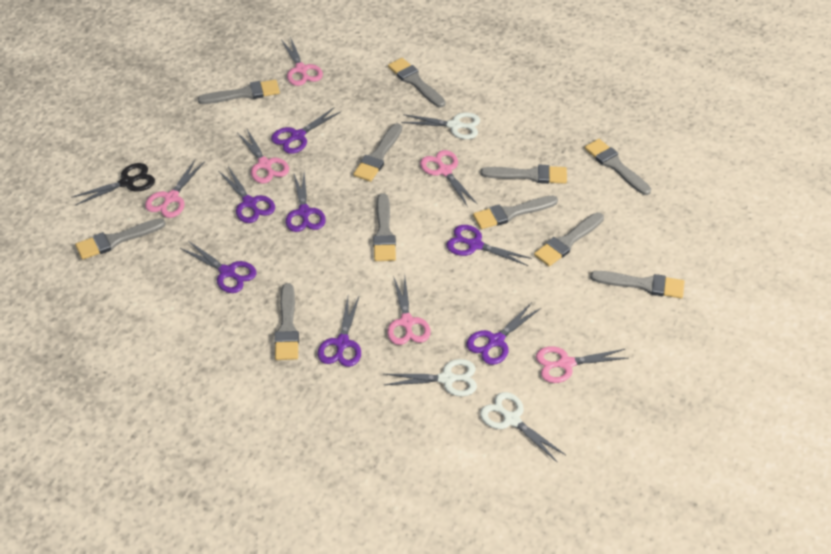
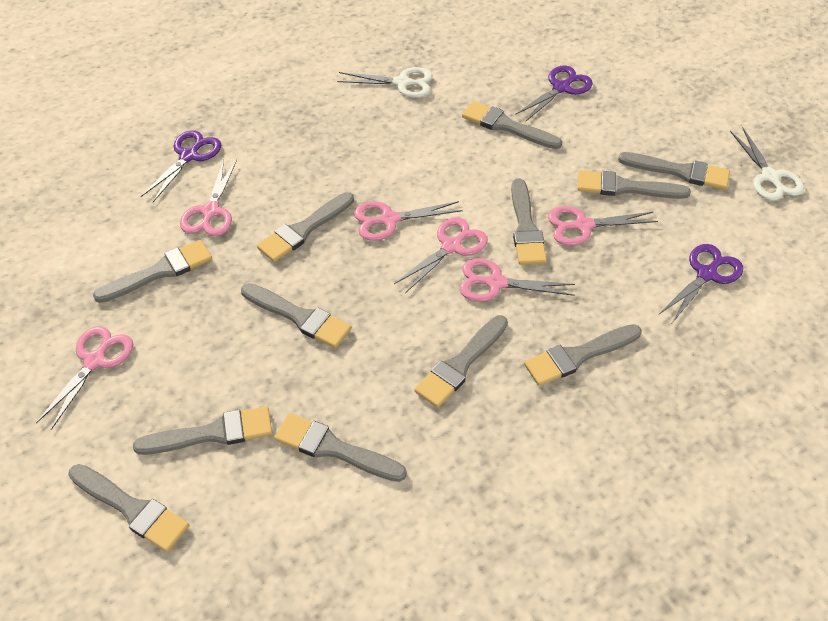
black scissors: 1 -> 0
grey brush: 11 -> 12
purple scissors: 7 -> 3
white scissors: 3 -> 2

